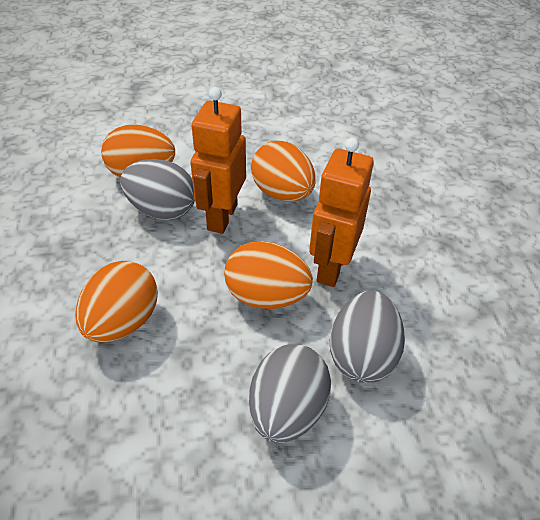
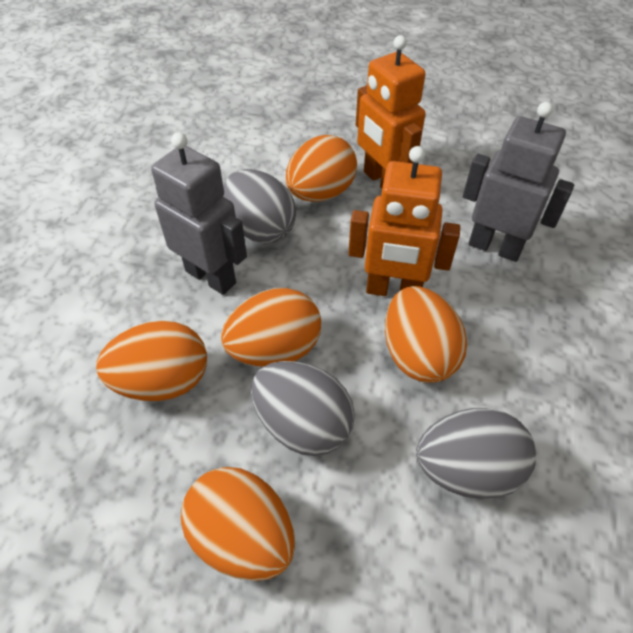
grey robot: 0 -> 2
orange egg: 4 -> 5

